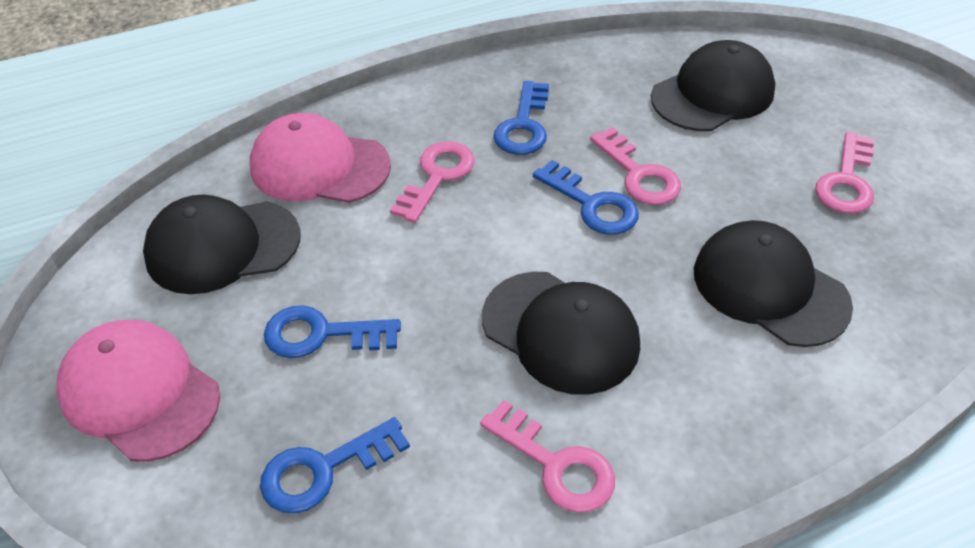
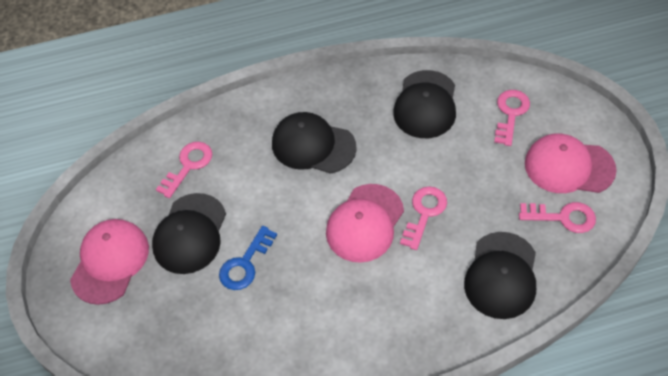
blue key: 4 -> 1
pink cap: 2 -> 3

